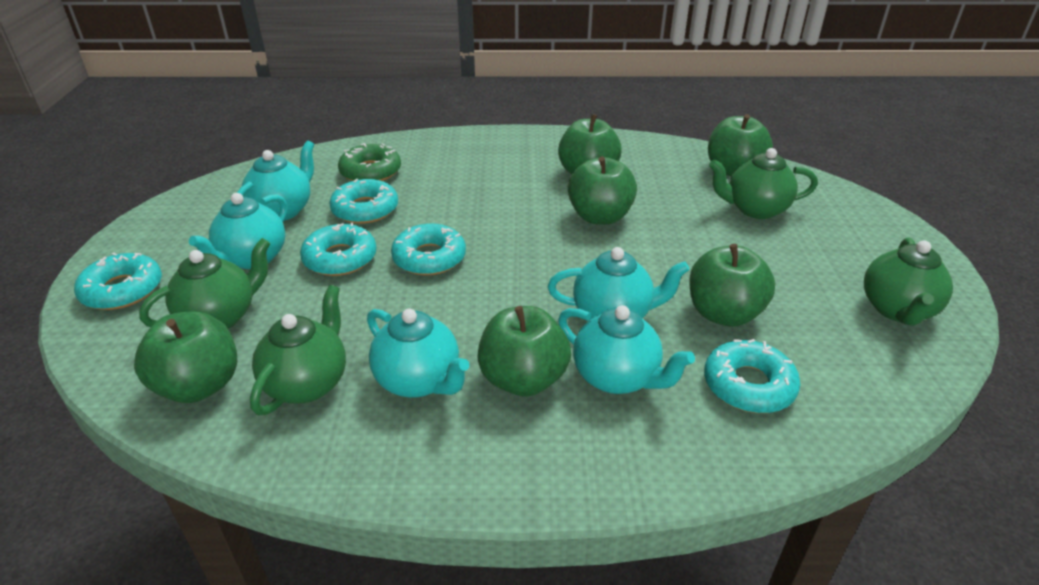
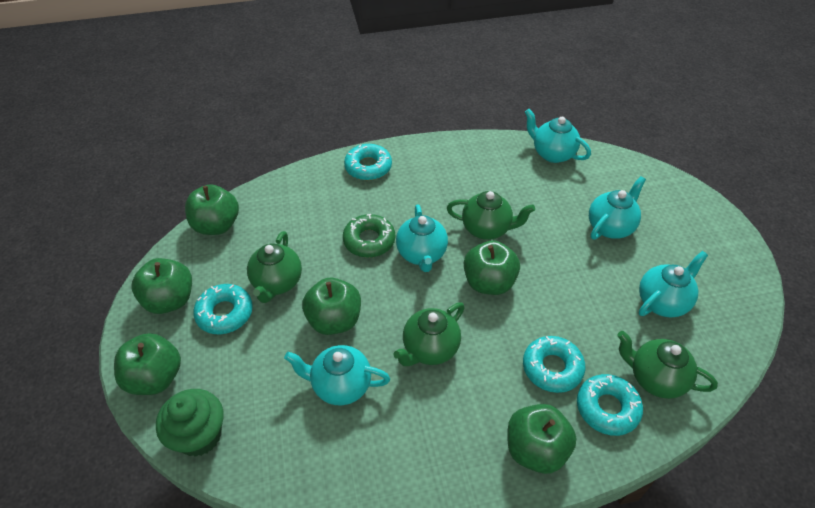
green cupcake: 0 -> 1
turquoise donut: 5 -> 4

